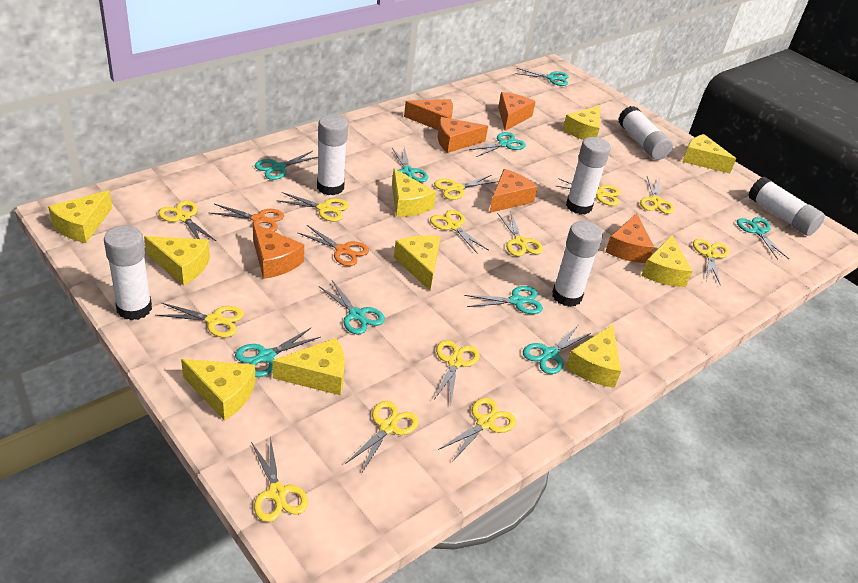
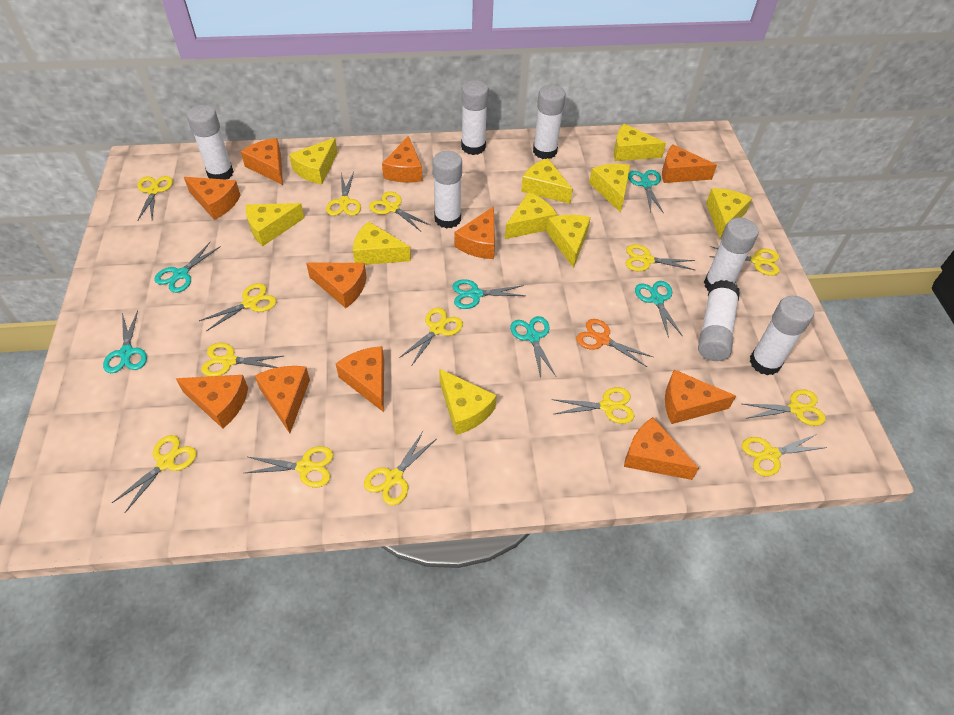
orange cheese: 6 -> 11
orange scissors: 2 -> 1
turquoise scissors: 9 -> 6
white glue stick: 6 -> 7
yellow scissors: 13 -> 14

